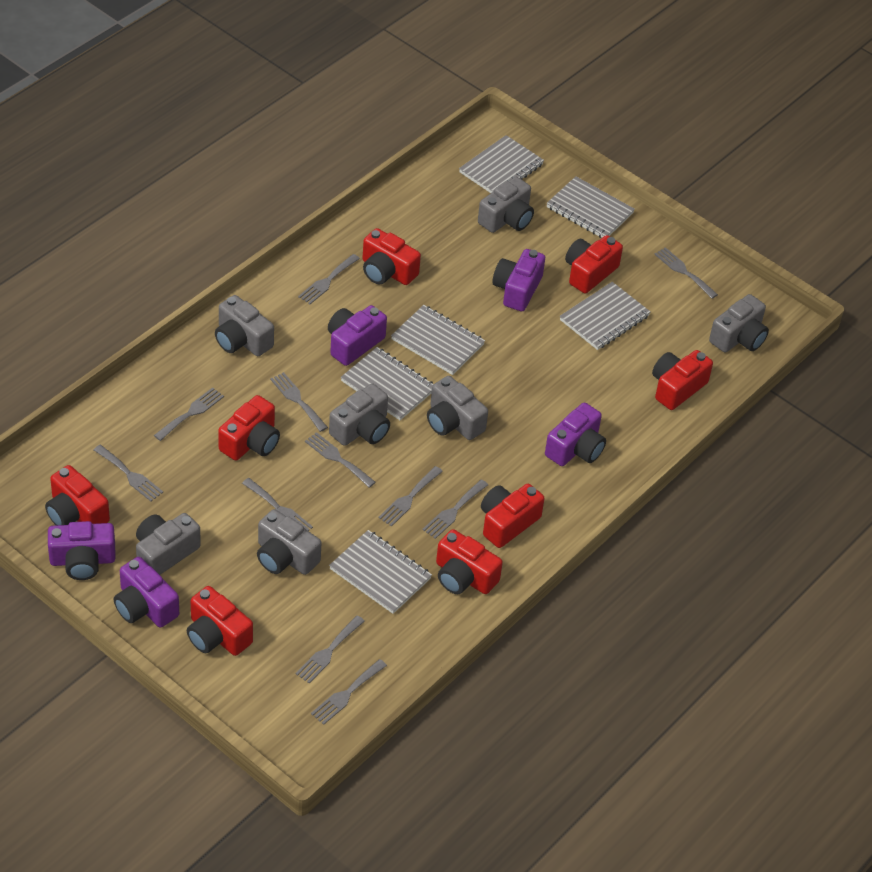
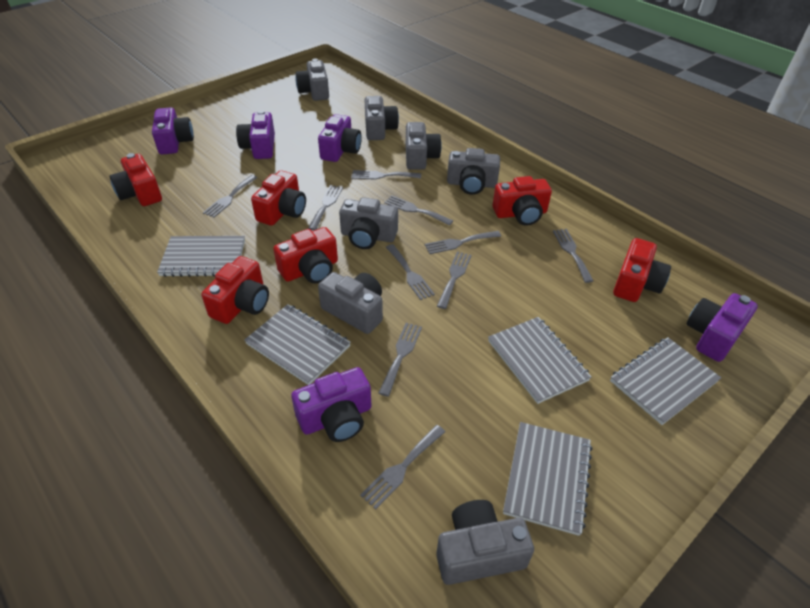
grey fork: 11 -> 10
grey notebook: 6 -> 5
red camera: 8 -> 6

